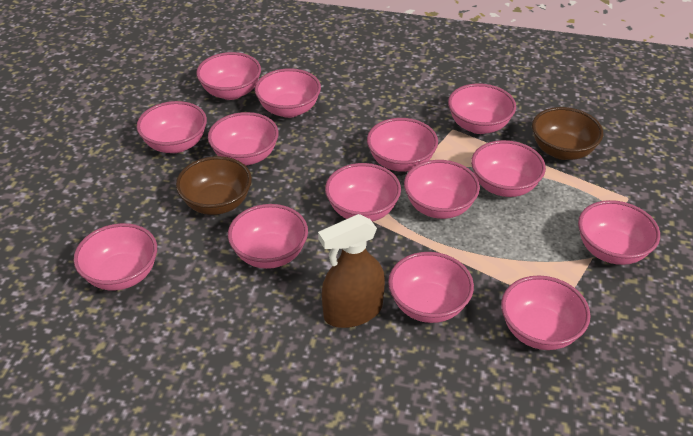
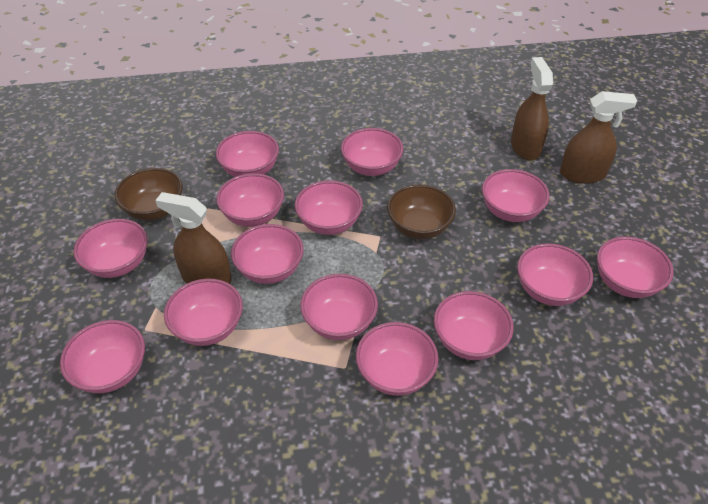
brown spray bottle: 1 -> 3

